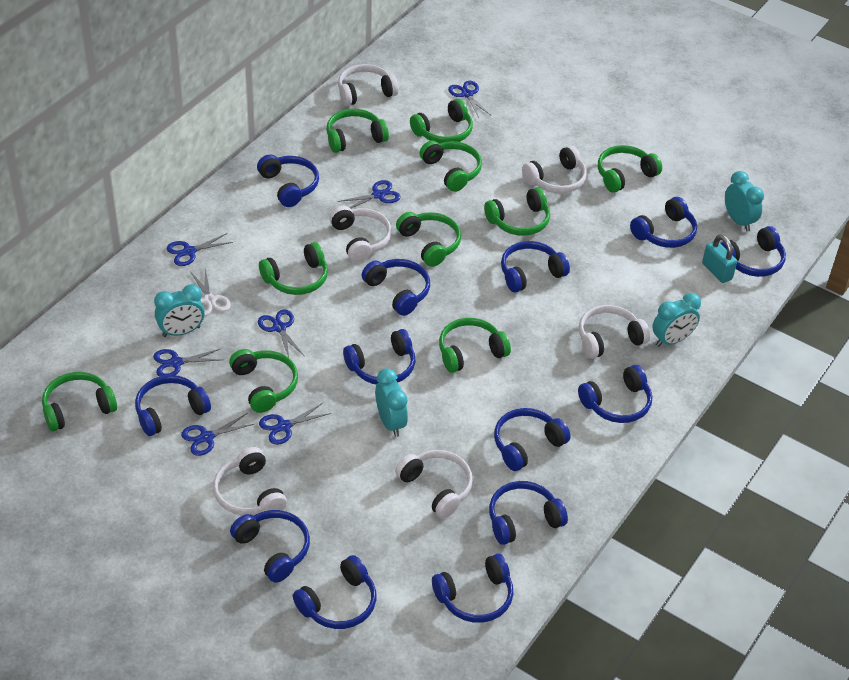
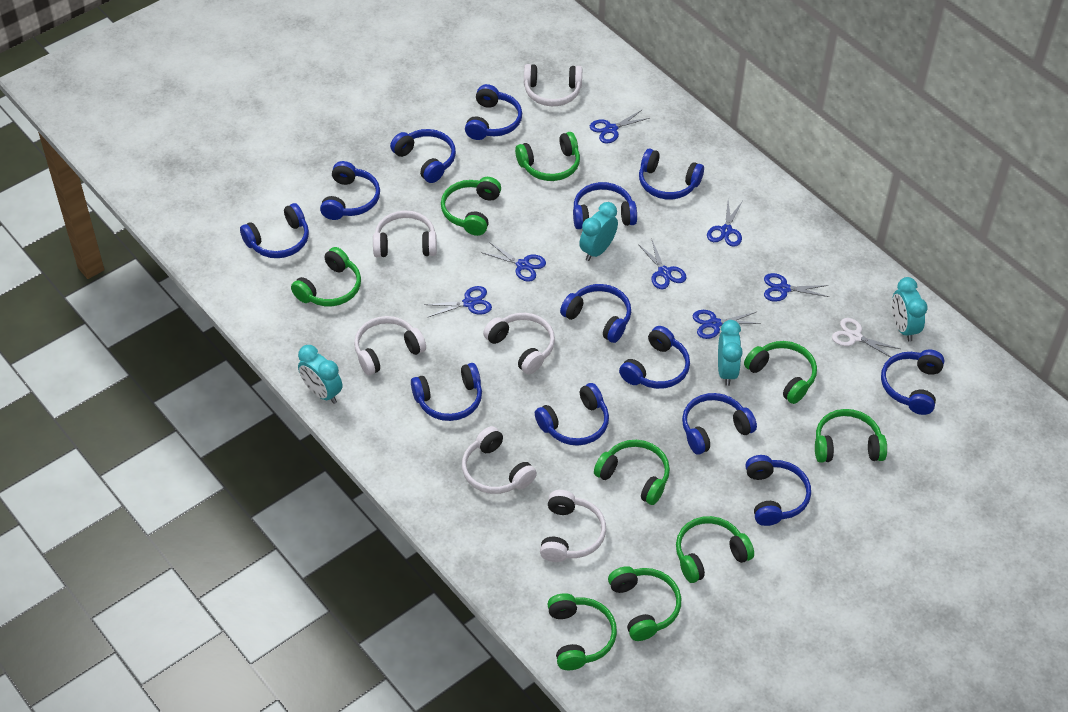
green headphones: 10 -> 9
turquoise padlock: 1 -> 0

